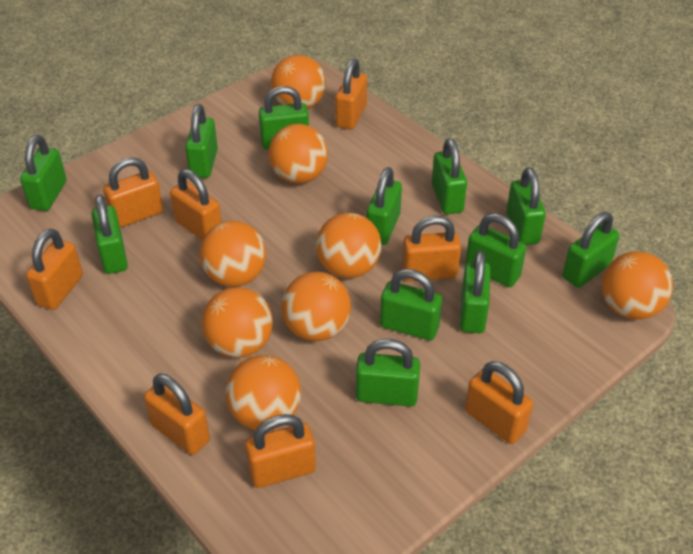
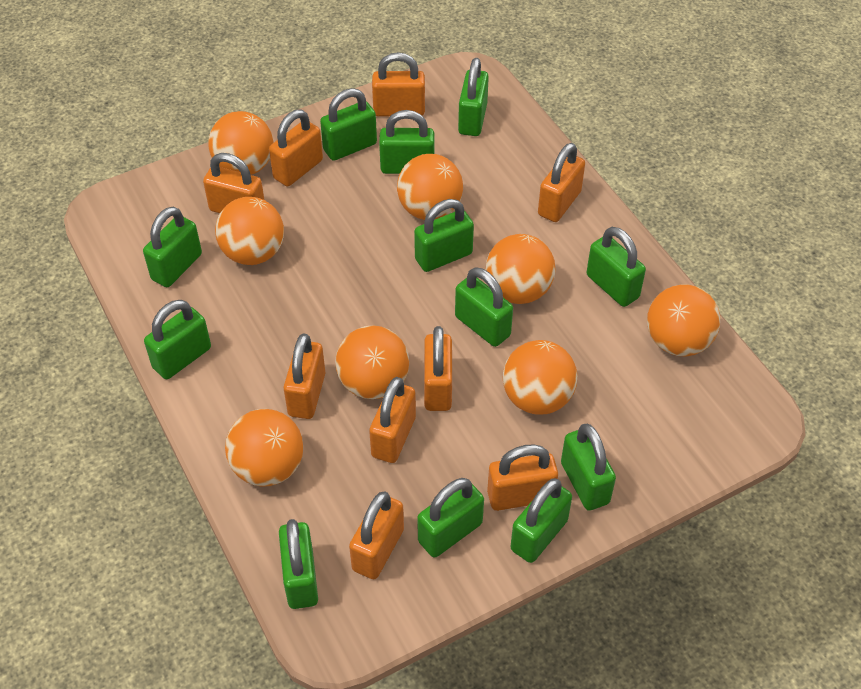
orange padlock: 8 -> 9

